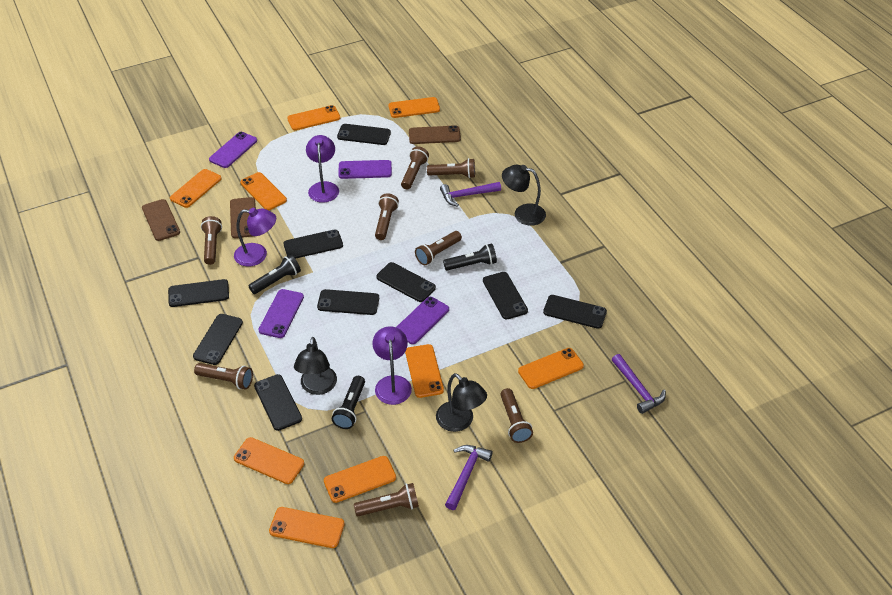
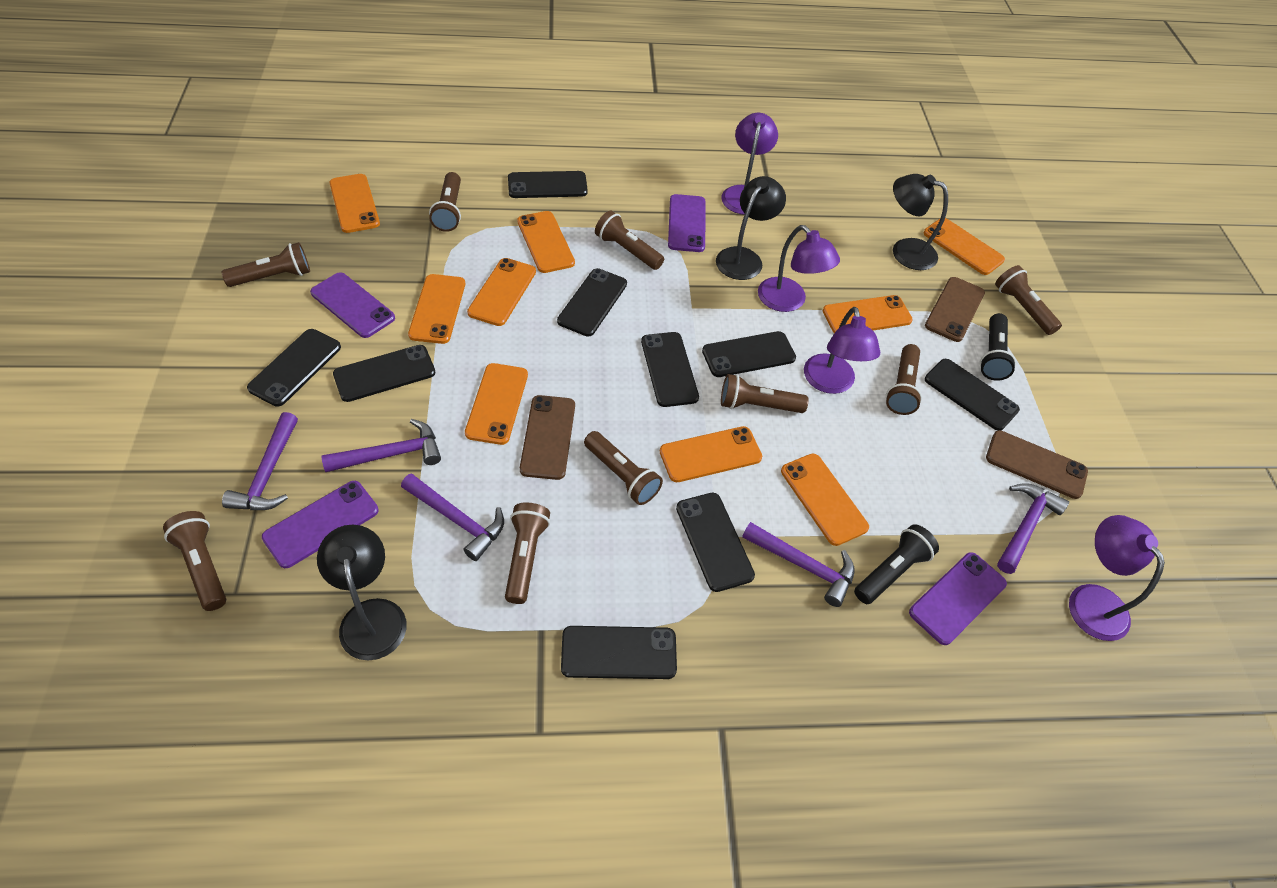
black flashlight: 3 -> 2
brown flashlight: 8 -> 9
purple hammer: 3 -> 5
purple lamp: 3 -> 4

